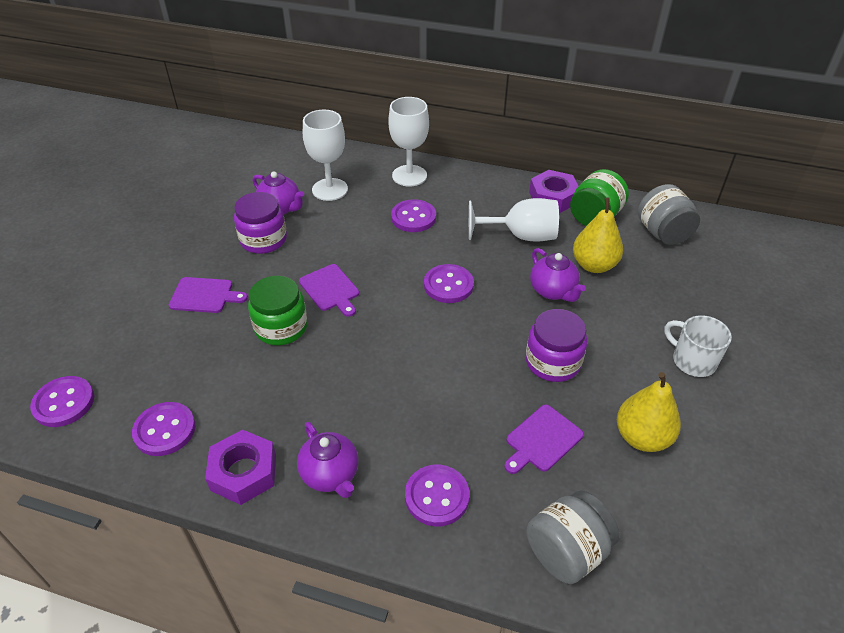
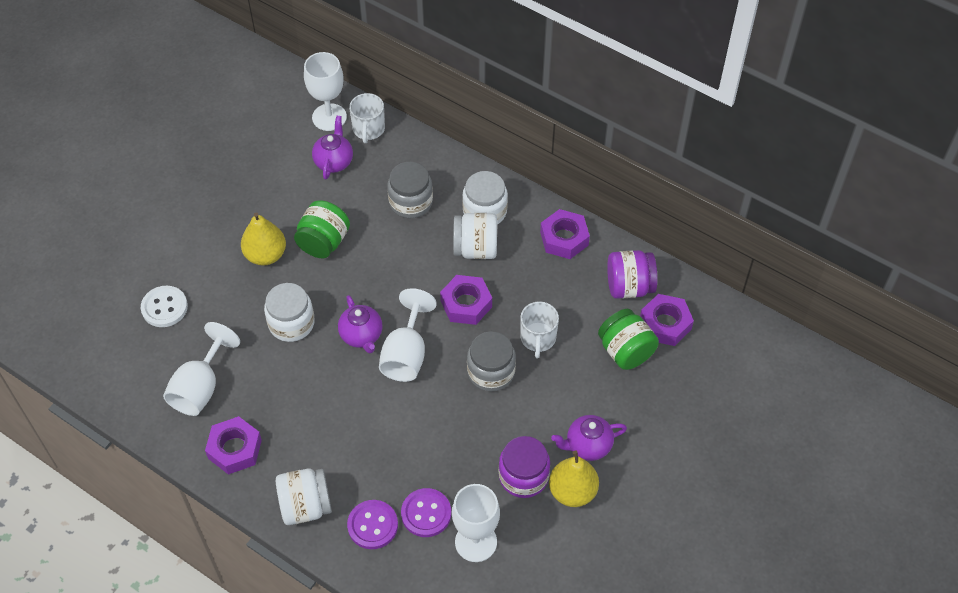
purple button: 5 -> 2
purple cutting board: 3 -> 0
purple nut: 2 -> 4
white button: 0 -> 1
white goblet: 3 -> 4
white jar: 0 -> 4
white mug: 1 -> 2

